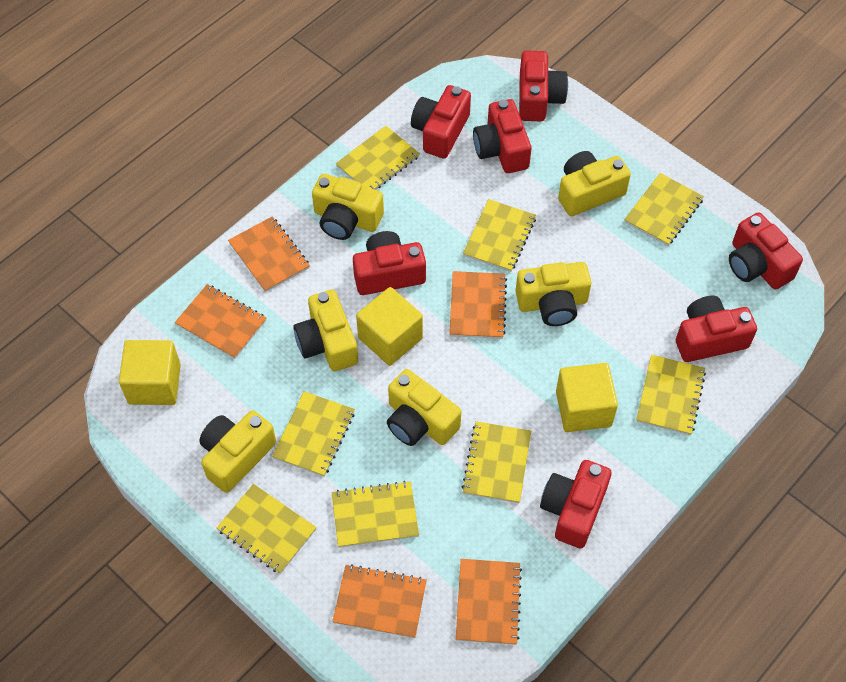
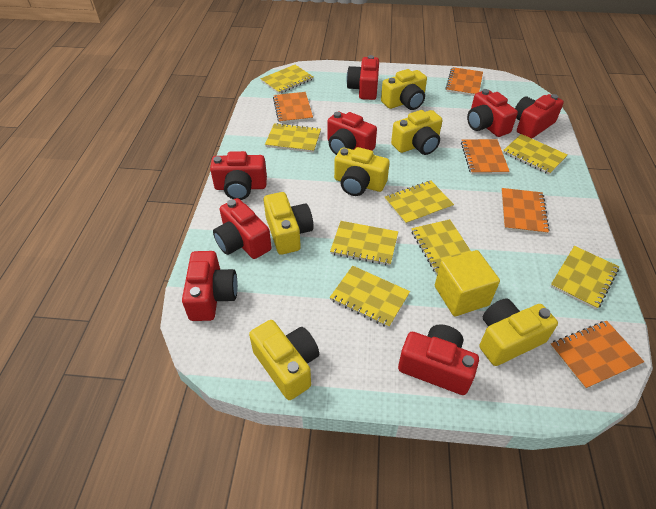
red camera: 7 -> 8
yellow cube: 3 -> 1

